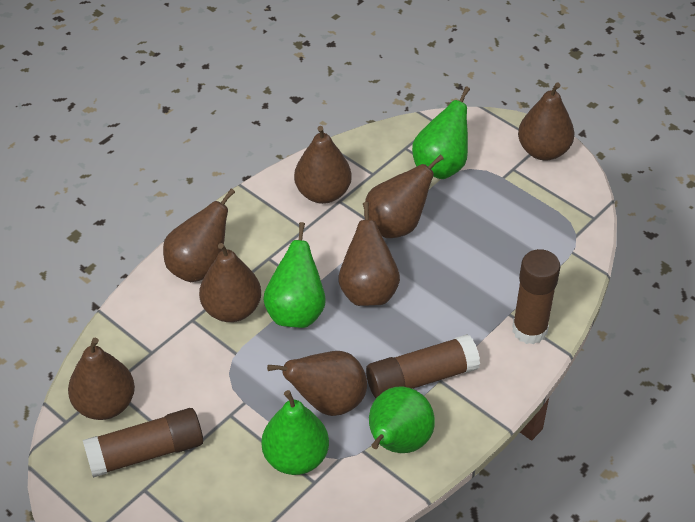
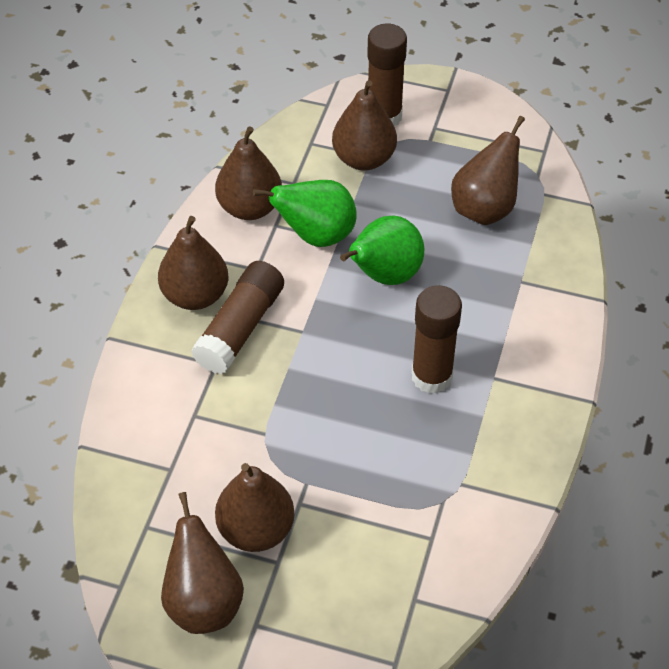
brown pear: 8 -> 6
green pear: 4 -> 2

